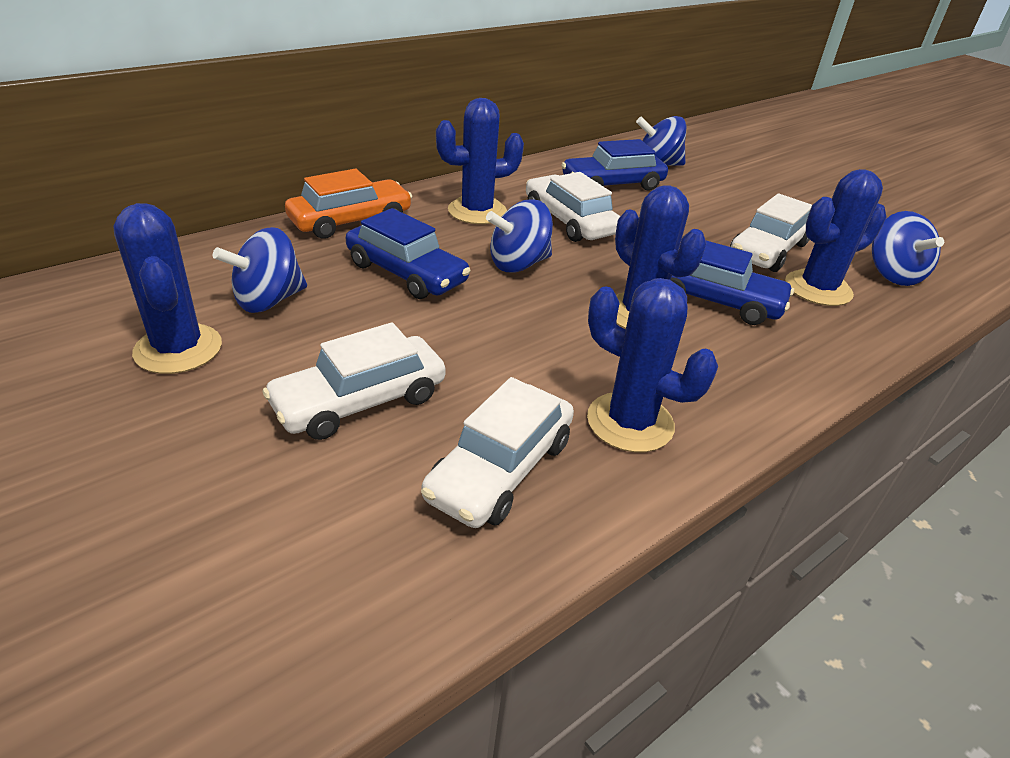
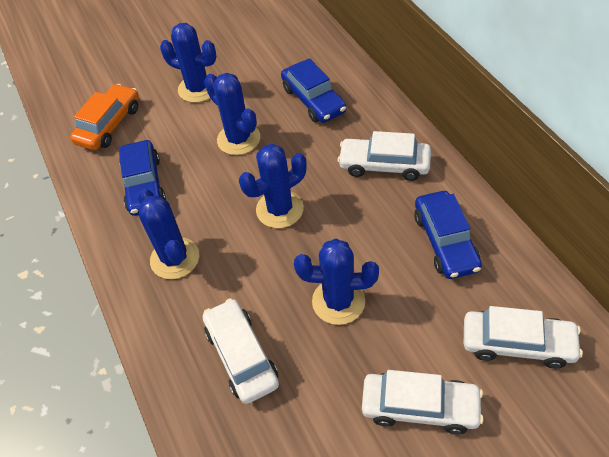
blue spinning top: 4 -> 0

